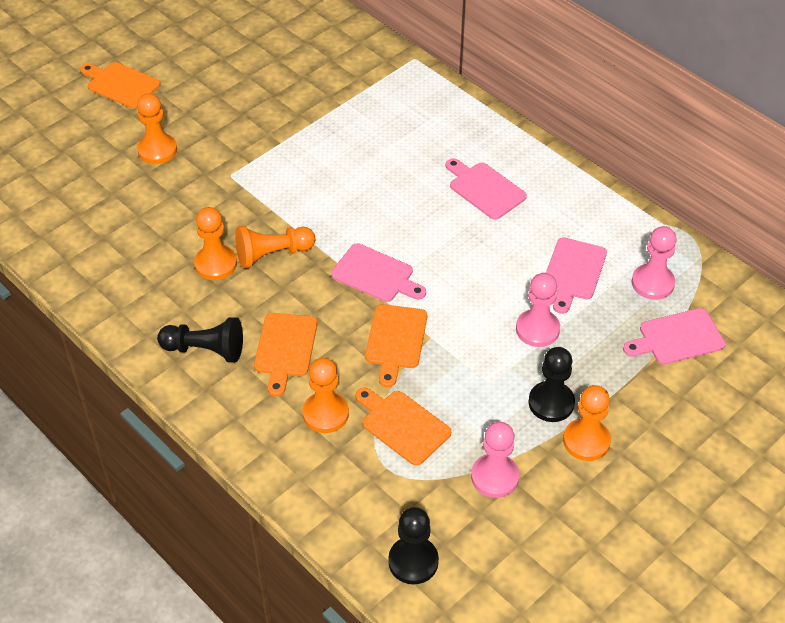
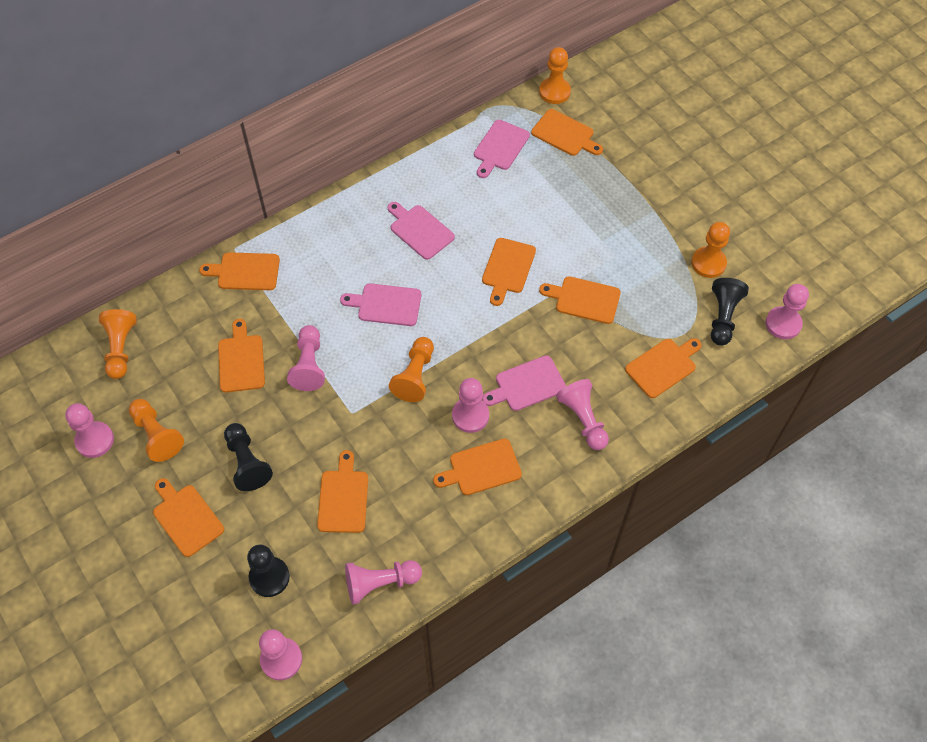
orange cutting board: 4 -> 9
pink pawn: 3 -> 7

